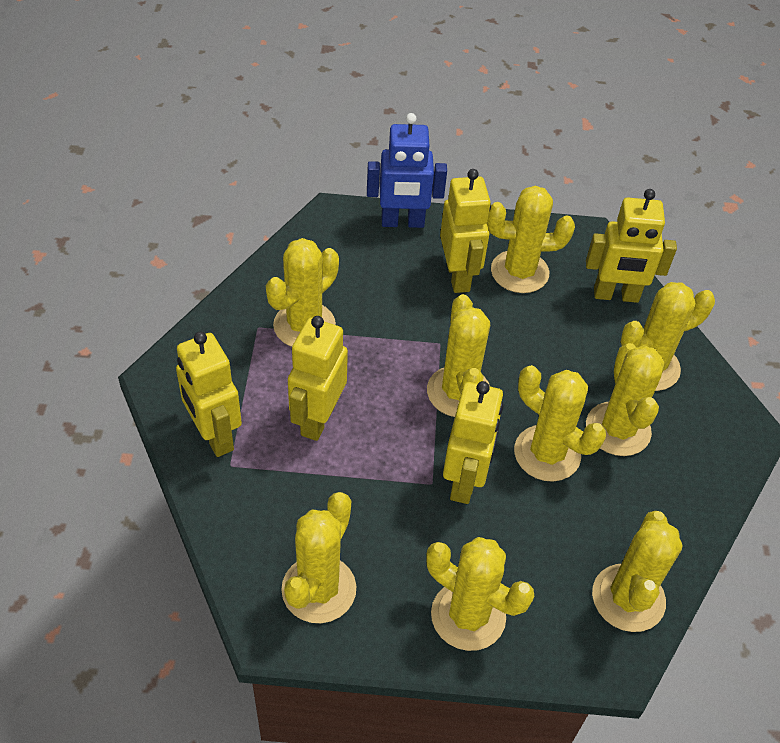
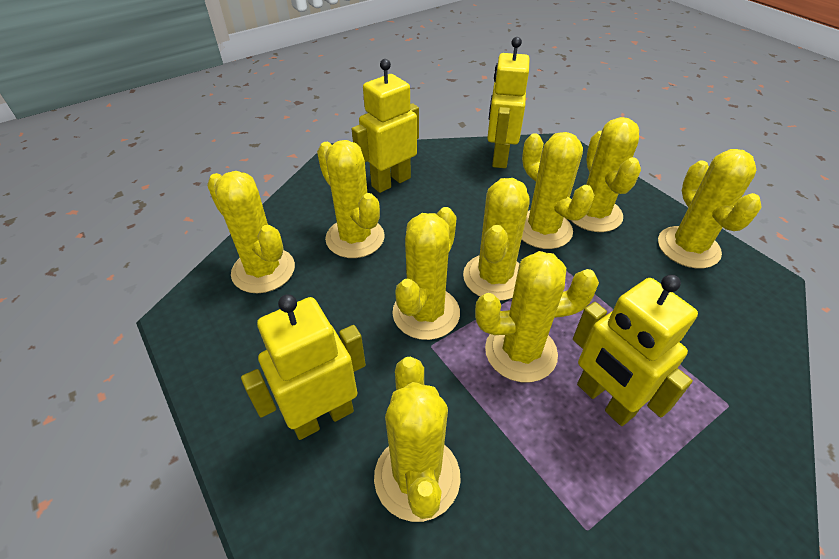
blue robot: 1 -> 0
yellow robot: 5 -> 4

